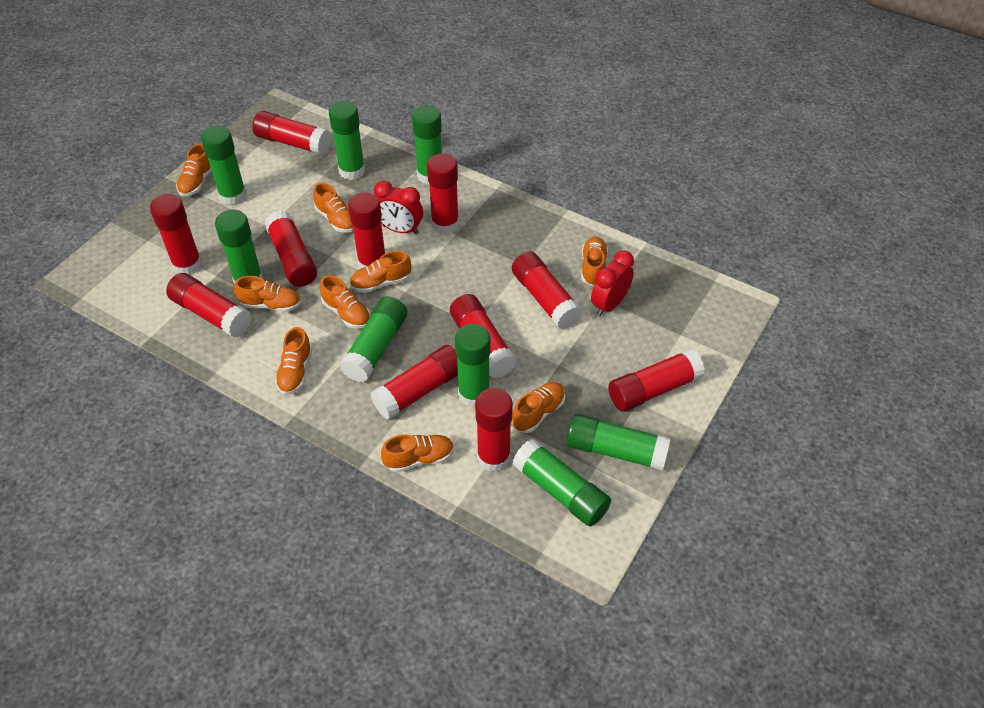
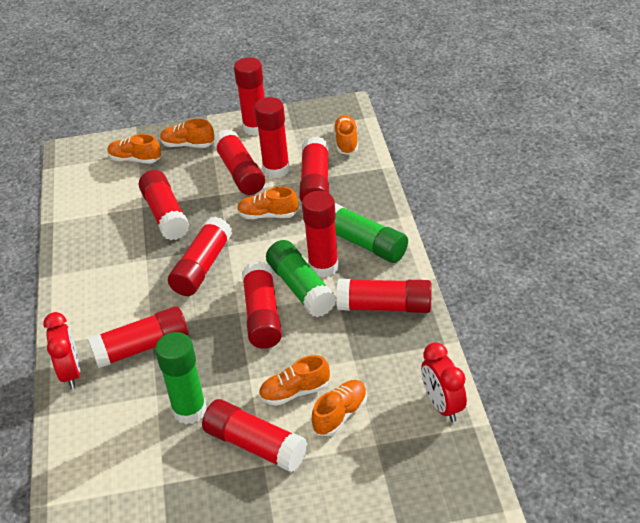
green glue stick: 8 -> 3
orange shoe: 9 -> 6

